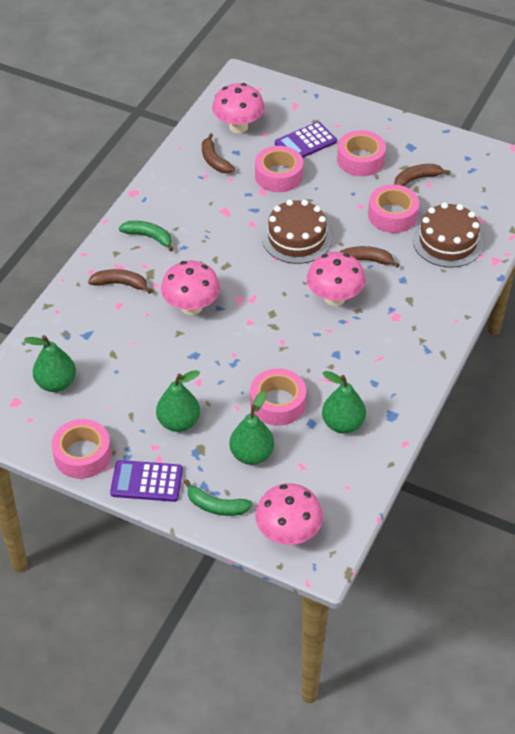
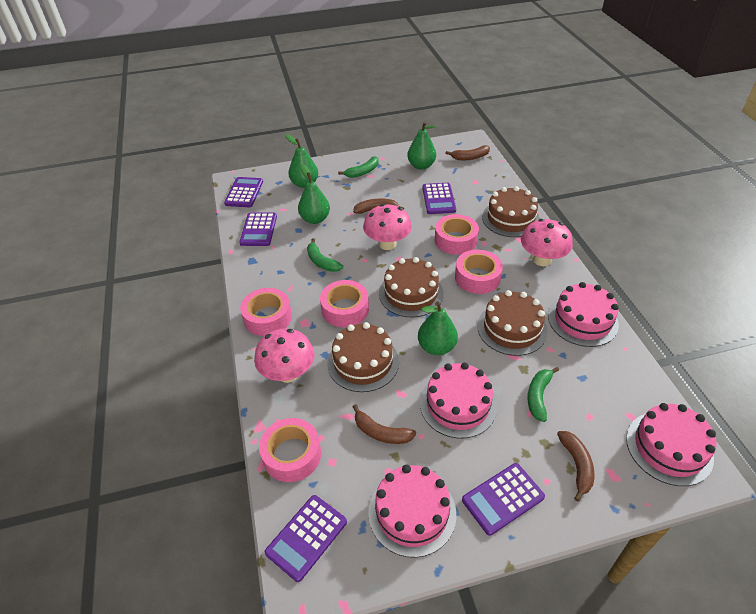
brown cake: 2 -> 4
green banana: 2 -> 3
pink cake: 0 -> 4
pink mushroom: 4 -> 3
purple calculator: 2 -> 5

